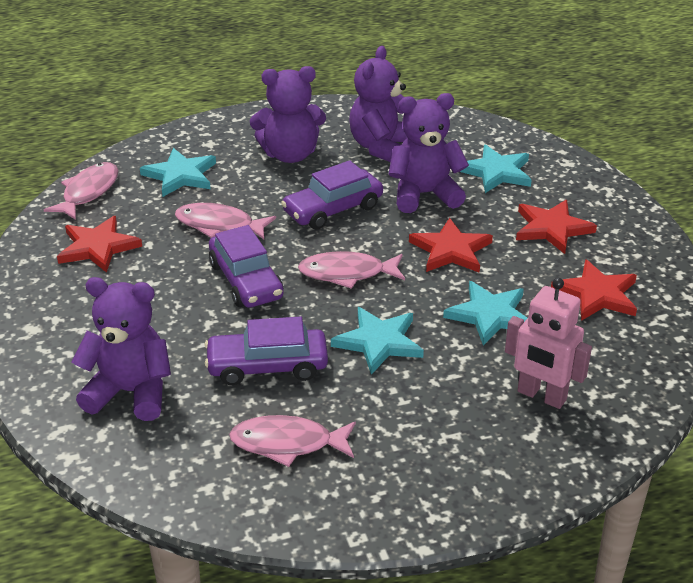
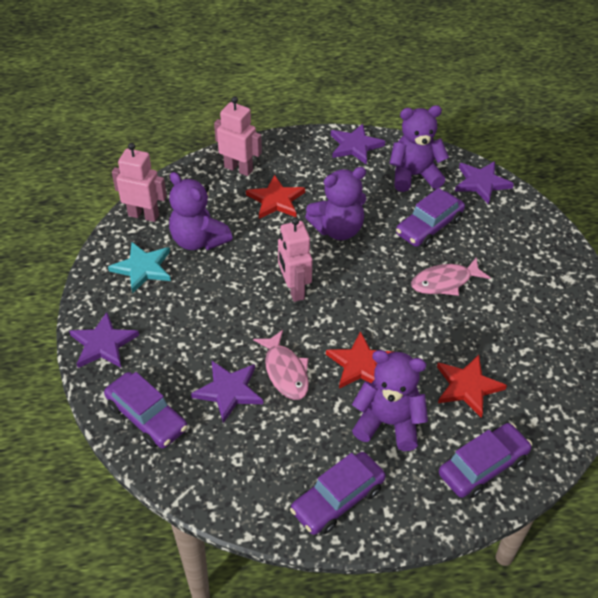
pink fish: 4 -> 2
pink robot: 1 -> 3
purple car: 3 -> 4
purple star: 0 -> 4
red star: 4 -> 3
turquoise star: 4 -> 1

